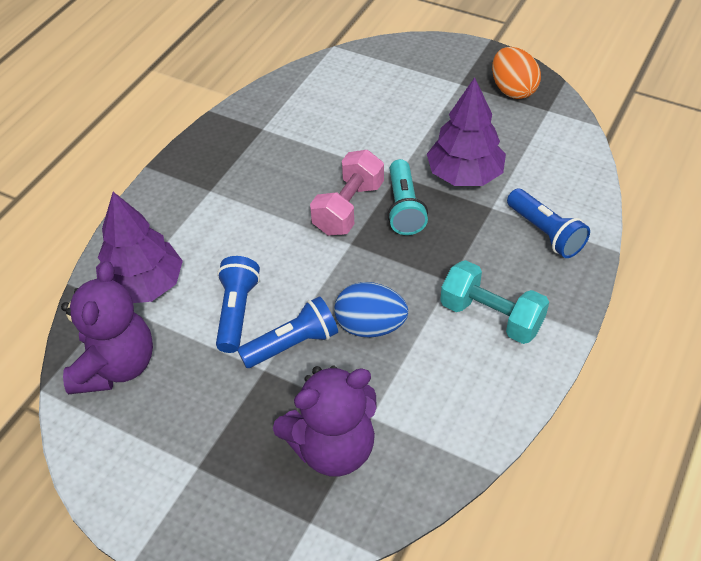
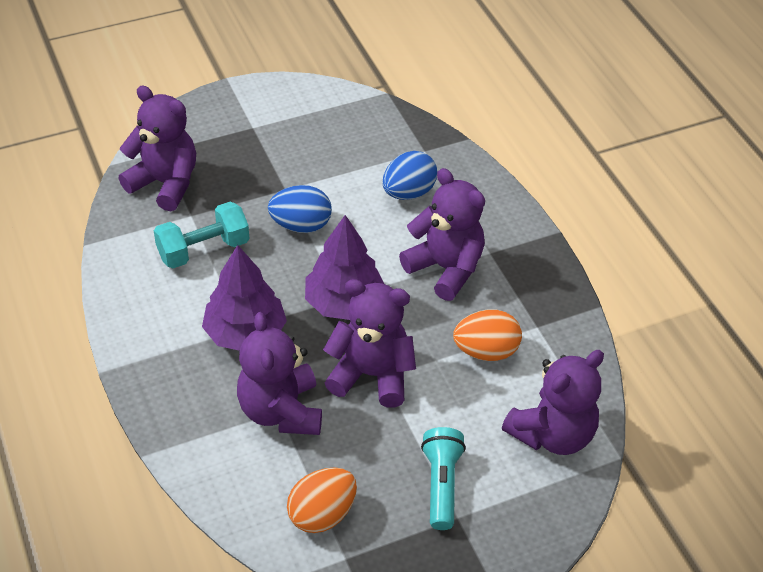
blue egg: 1 -> 2
blue flashlight: 3 -> 0
orange egg: 1 -> 2
pink dumbbell: 1 -> 0
purple teddy bear: 2 -> 5

